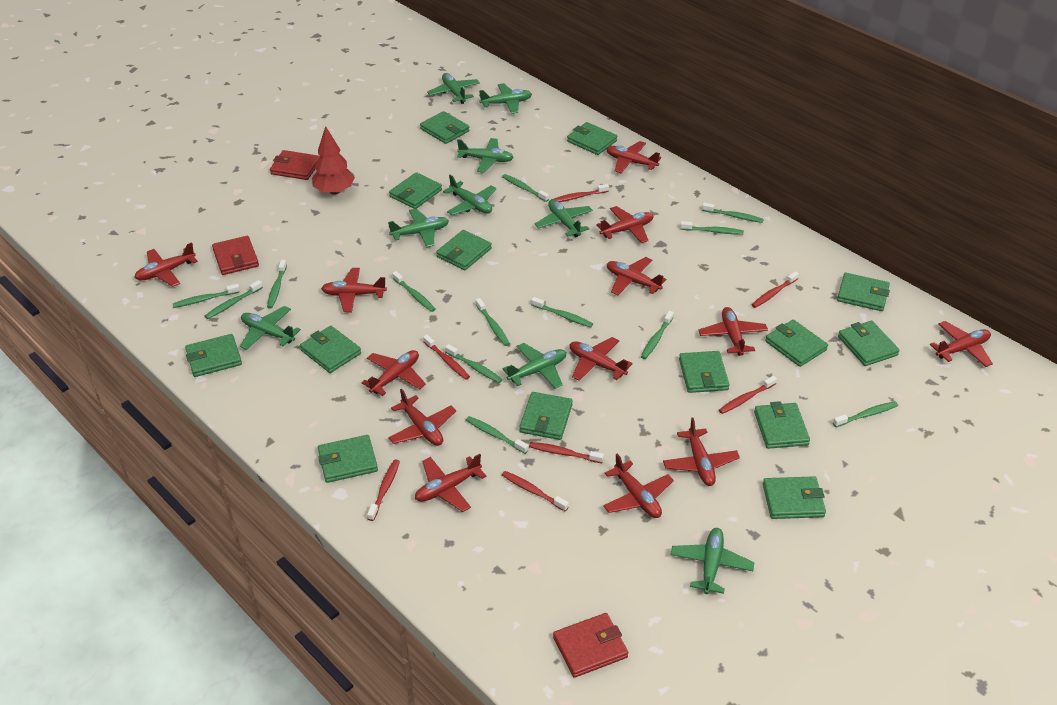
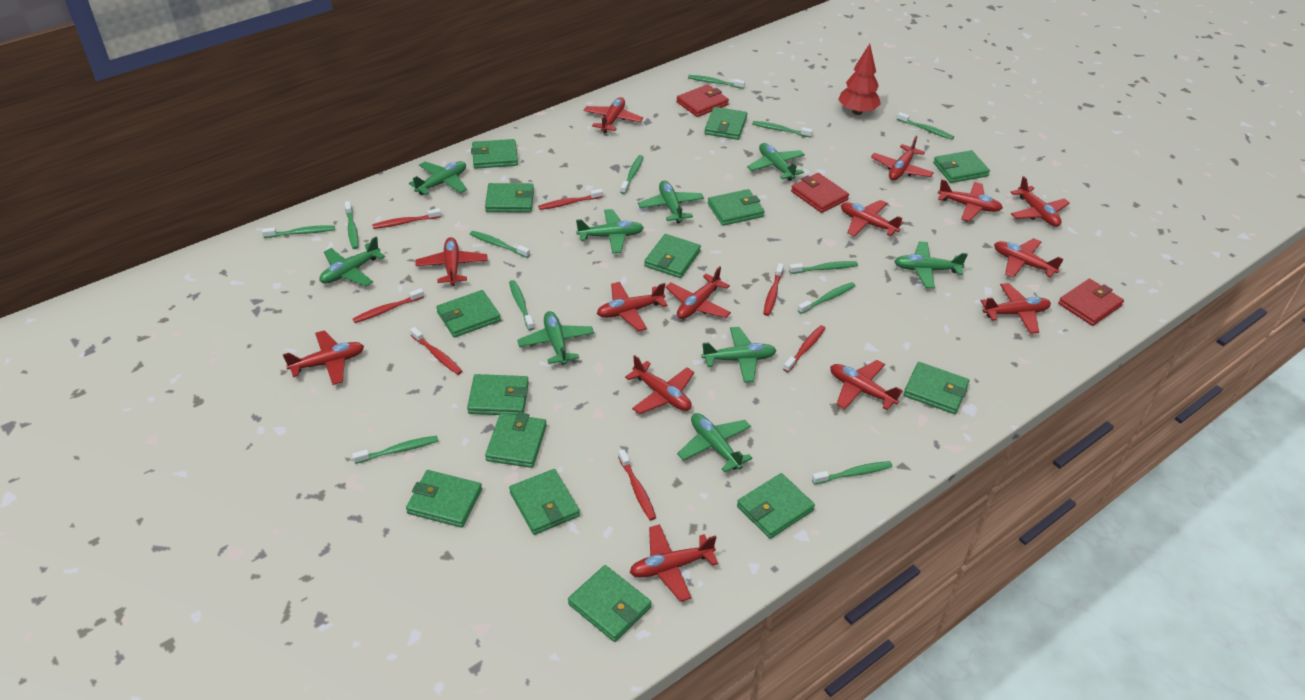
green toothbrush: 13 -> 12
red plane: 13 -> 14

